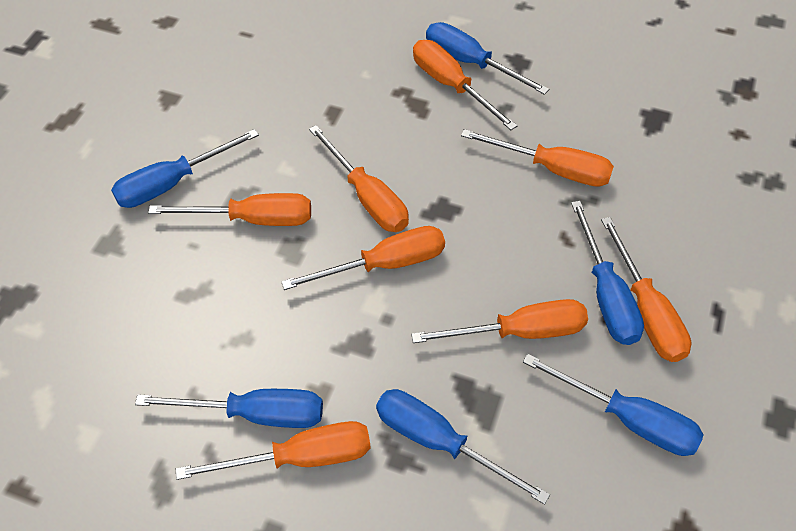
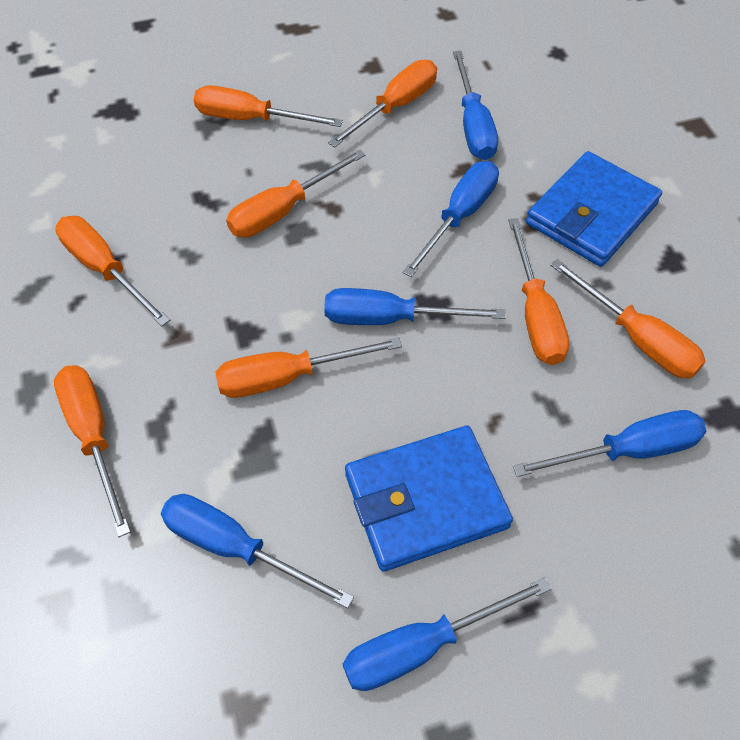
blue wallet: 0 -> 2

